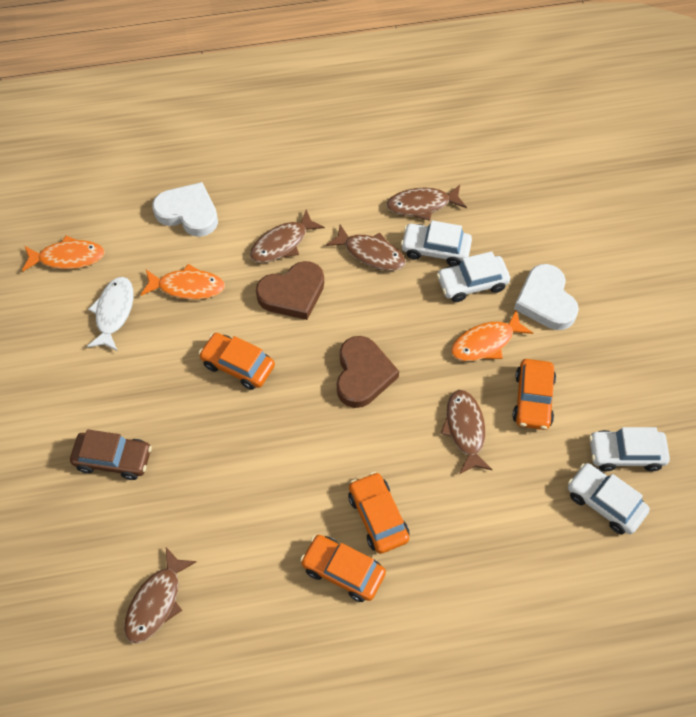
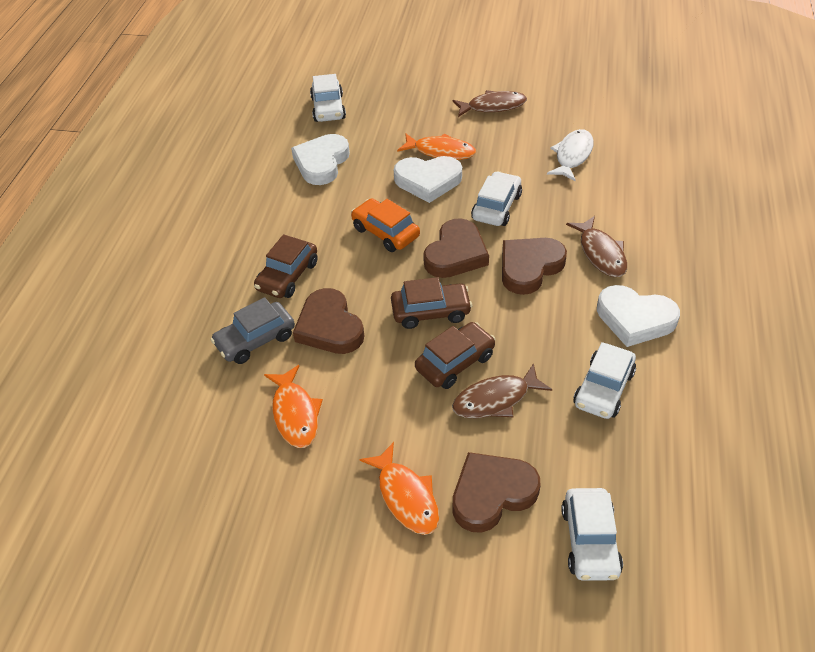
brown car: 1 -> 3
brown fish: 5 -> 3
brown heart: 2 -> 4
grey car: 0 -> 1
orange car: 4 -> 1
white heart: 2 -> 3

